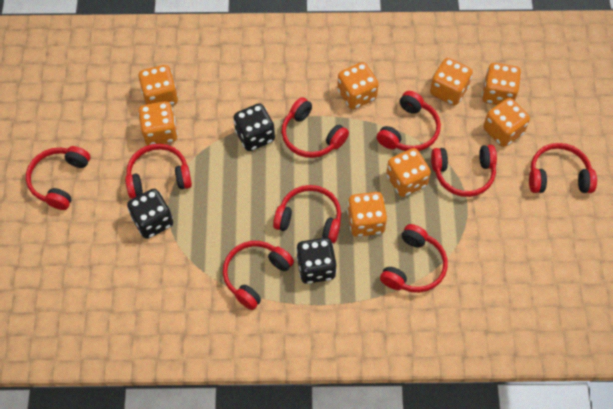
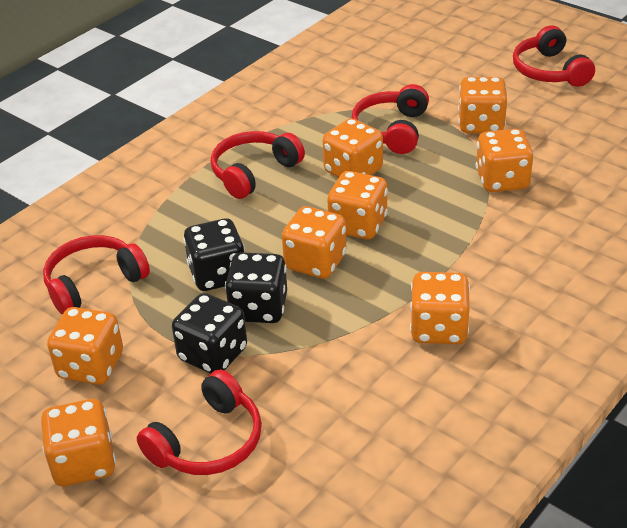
red headphones: 9 -> 5

